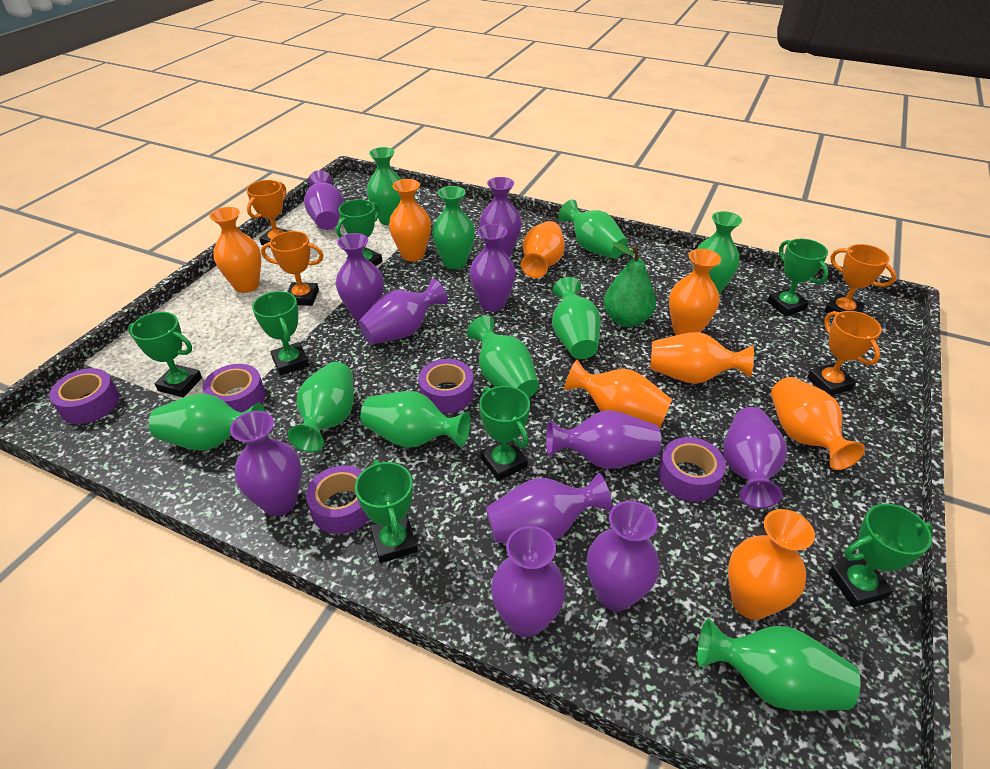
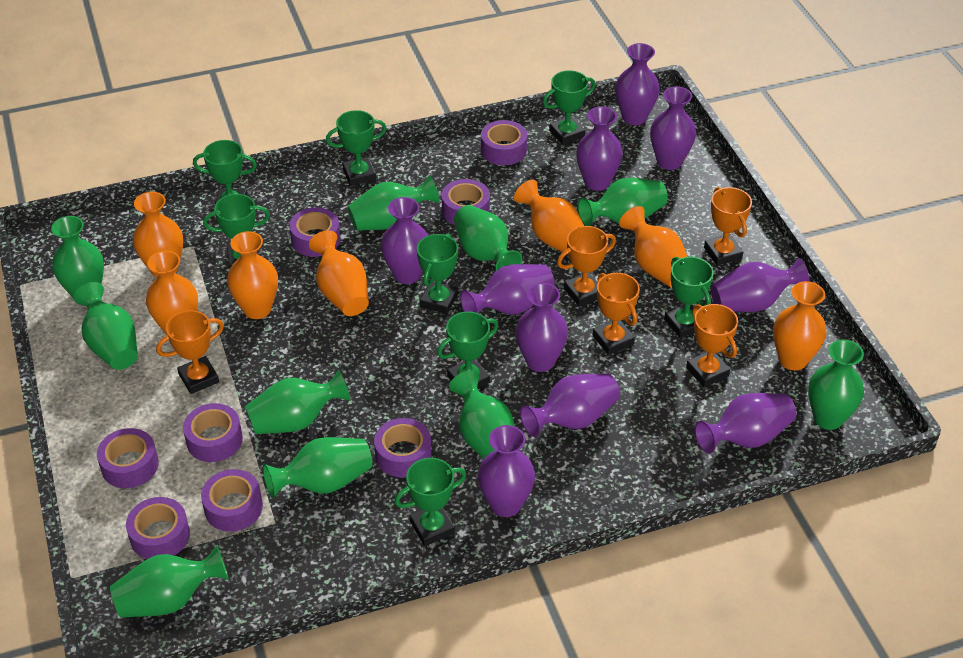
green pear: 1 -> 0
green trophy: 7 -> 8
orange trophy: 4 -> 5
orange vase: 8 -> 7
purple tape: 5 -> 8
purple vase: 11 -> 10

